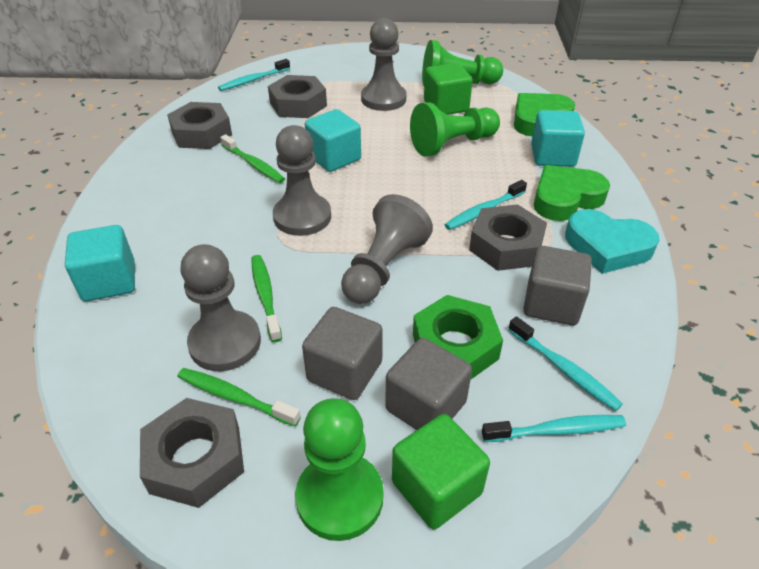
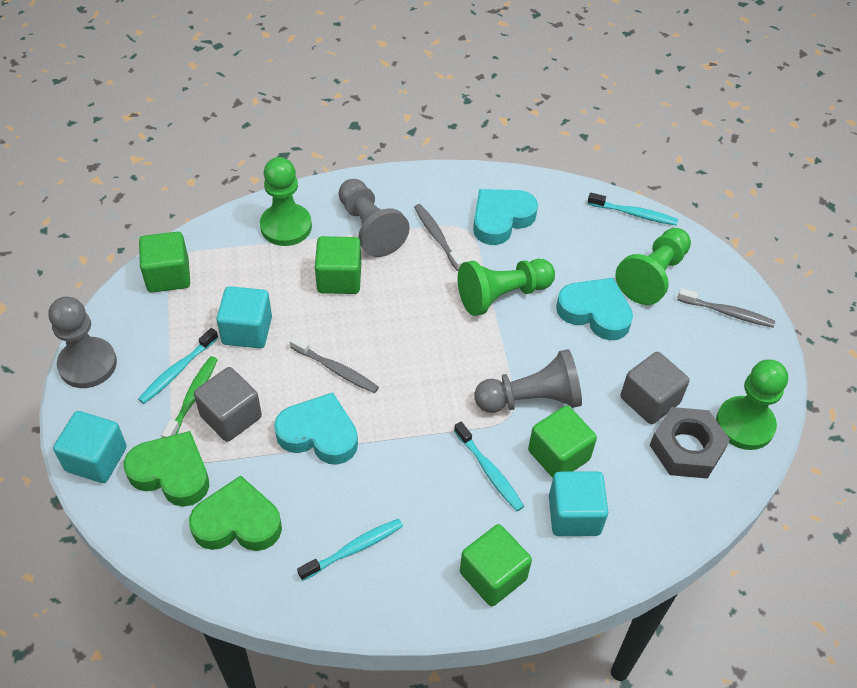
green cube: 2 -> 4
green nut: 1 -> 0
green pawn: 3 -> 4
green toothbrush: 3 -> 1
grey cube: 3 -> 2
grey nut: 4 -> 1
grey pawn: 4 -> 3
grey toothbrush: 0 -> 3
turquoise heart: 1 -> 3

